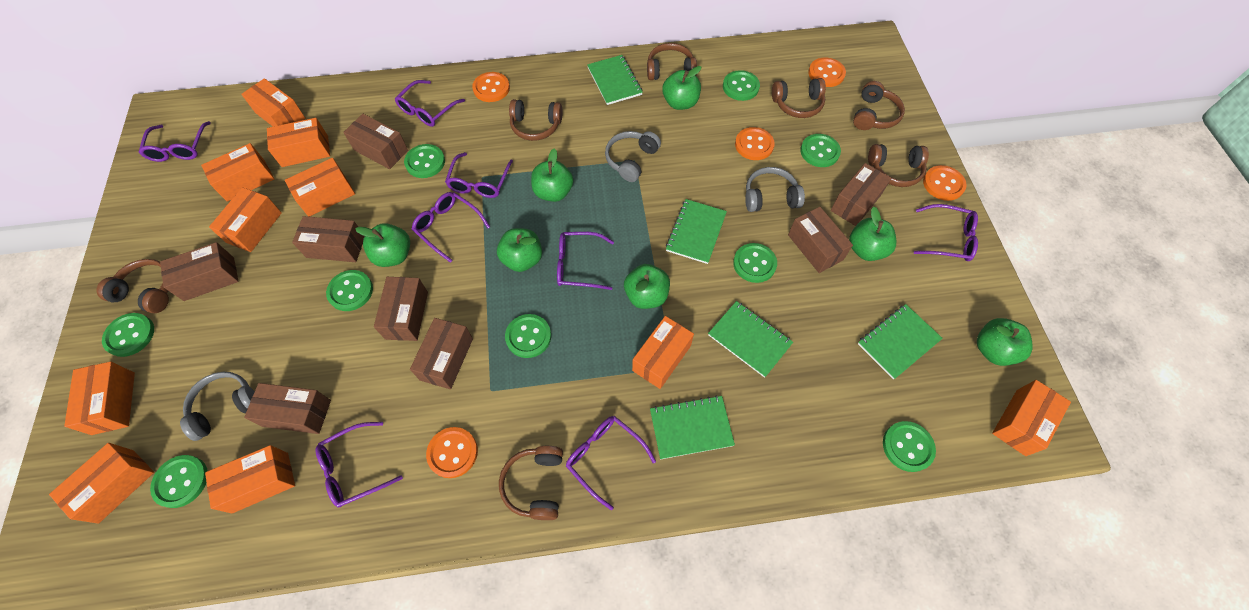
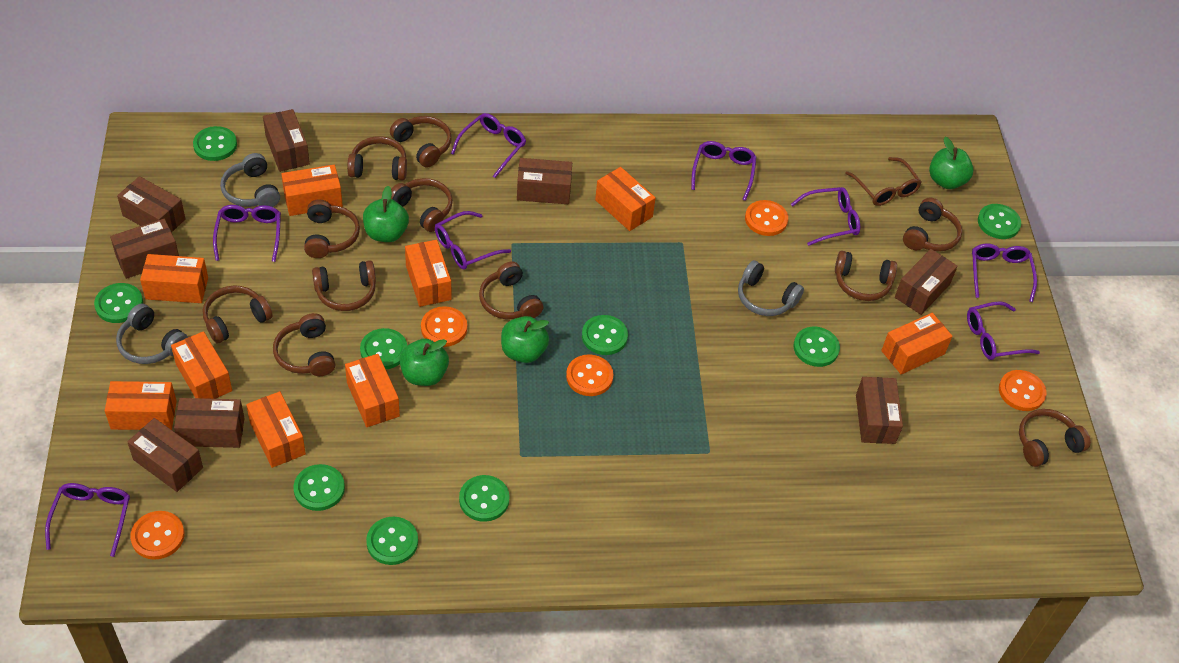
brown glasses: 0 -> 1
brown headphones: 7 -> 11
green apple: 7 -> 4
green notebook: 5 -> 0
orange box: 10 -> 9

